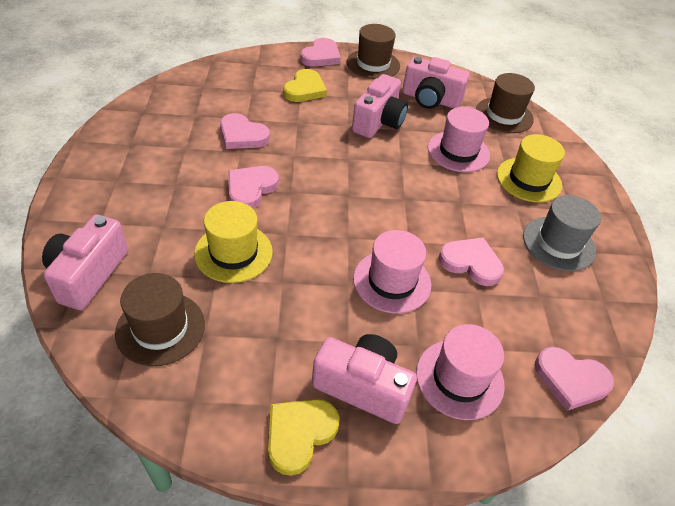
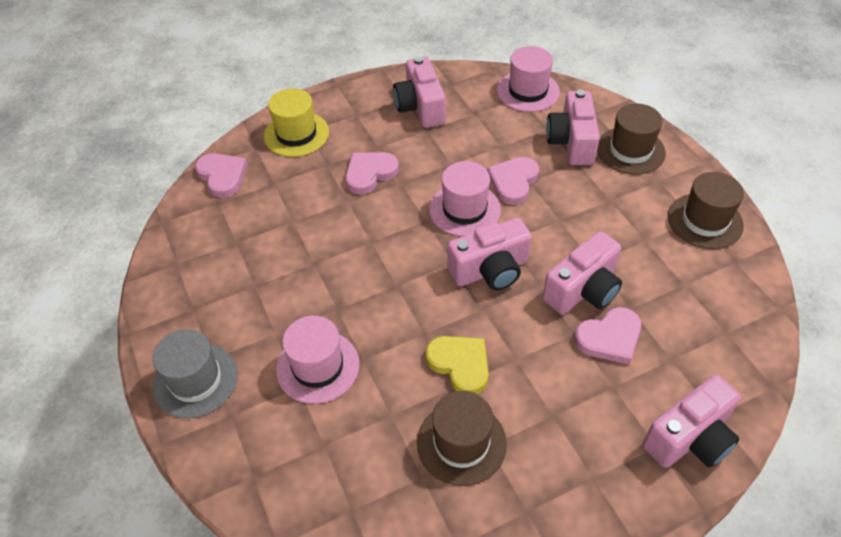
pink camera: 4 -> 5
pink heart: 5 -> 4
yellow hat: 2 -> 1
yellow heart: 2 -> 1

